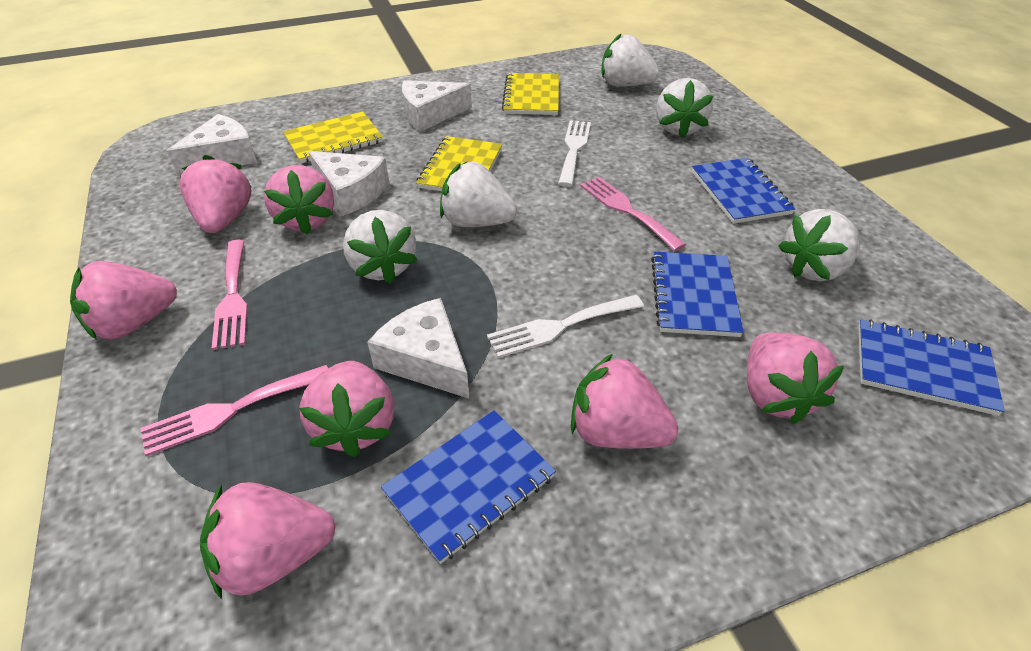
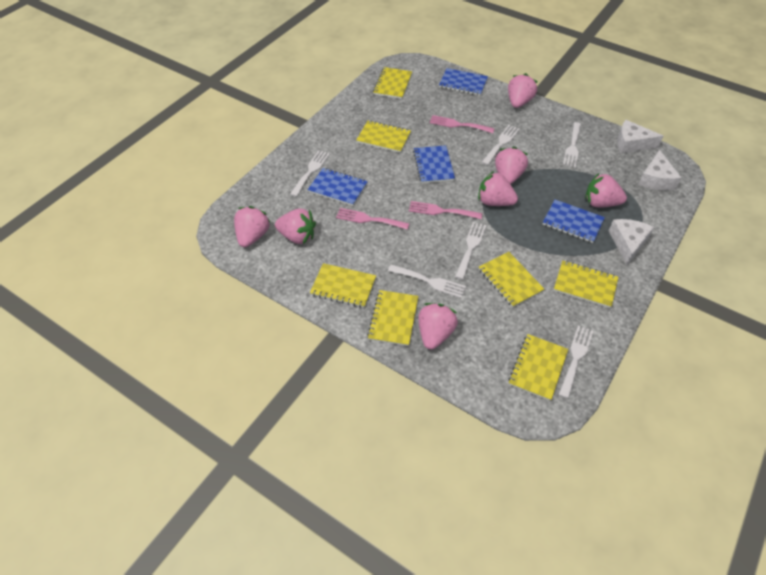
white cheese: 4 -> 3
white fork: 2 -> 6
white strawberry: 5 -> 0
yellow notebook: 3 -> 7

